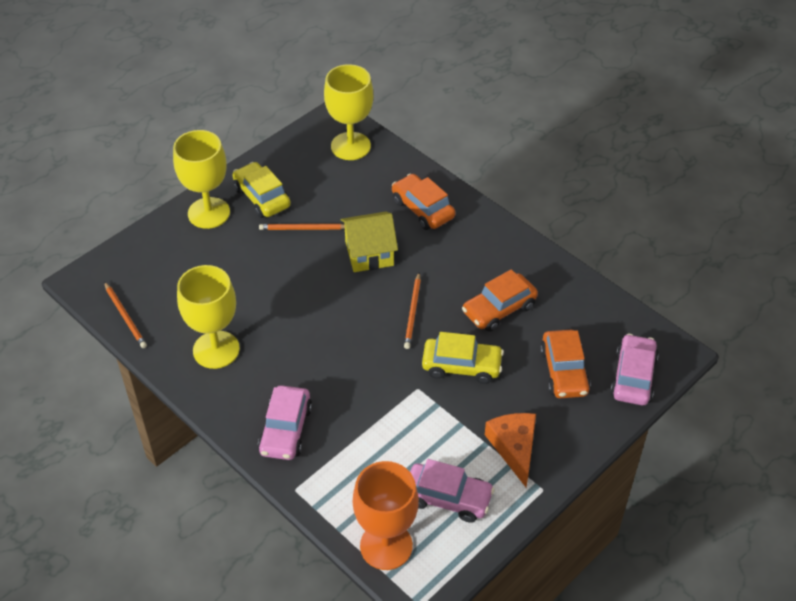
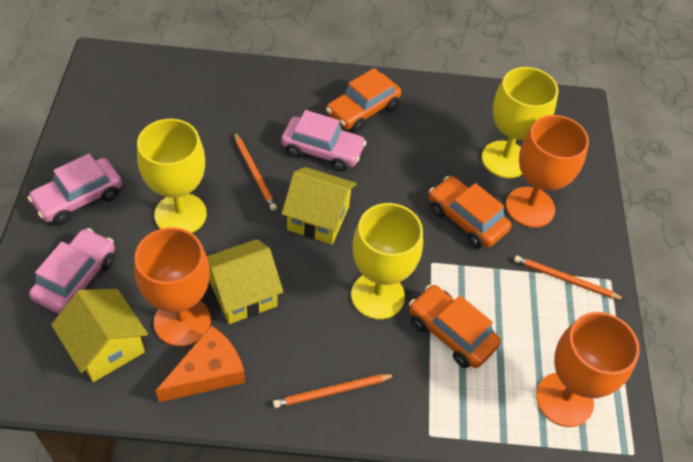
orange goblet: 1 -> 3
yellow car: 2 -> 0
yellow house: 1 -> 3

